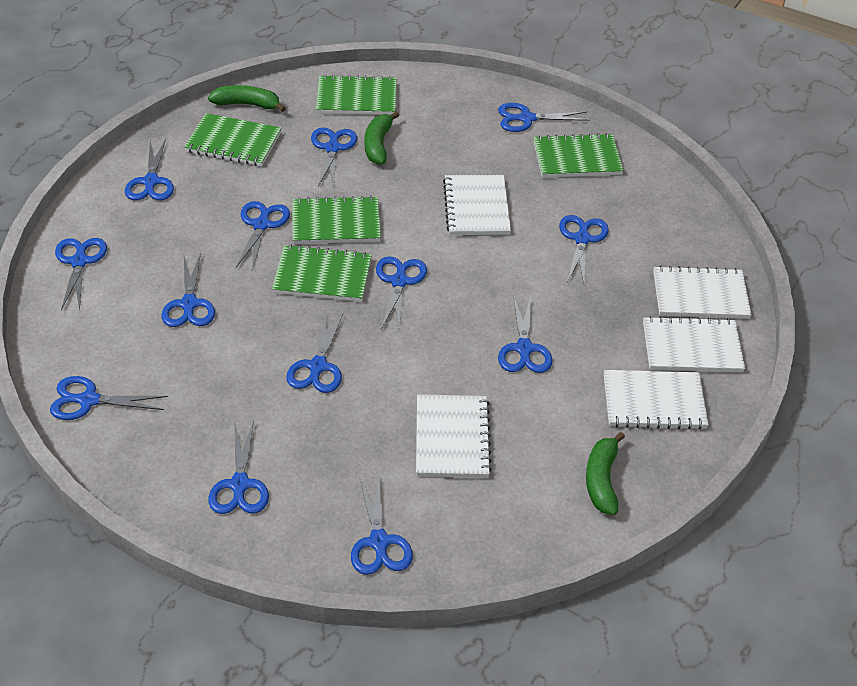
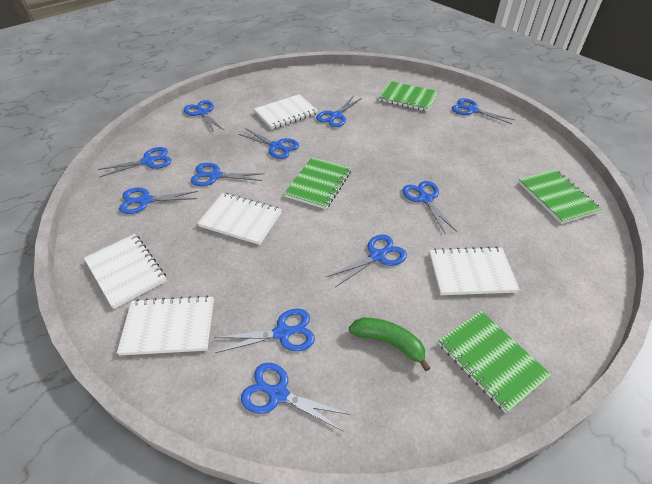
blue scissors: 13 -> 11
green banana: 3 -> 1
green notebook: 5 -> 4

